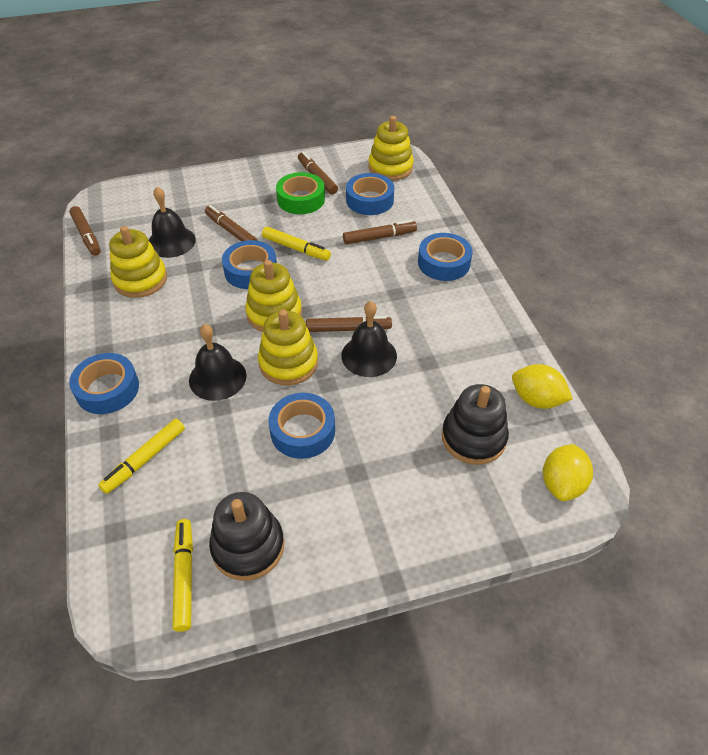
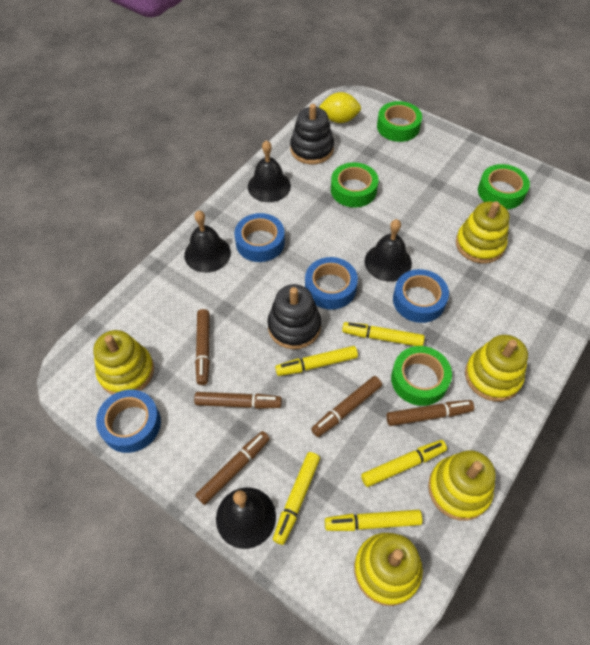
black bell: 3 -> 4
blue tape: 5 -> 4
green tape: 1 -> 4
yellow lemon: 2 -> 1
yellow marker: 3 -> 5
yellow stacking toy: 4 -> 5

